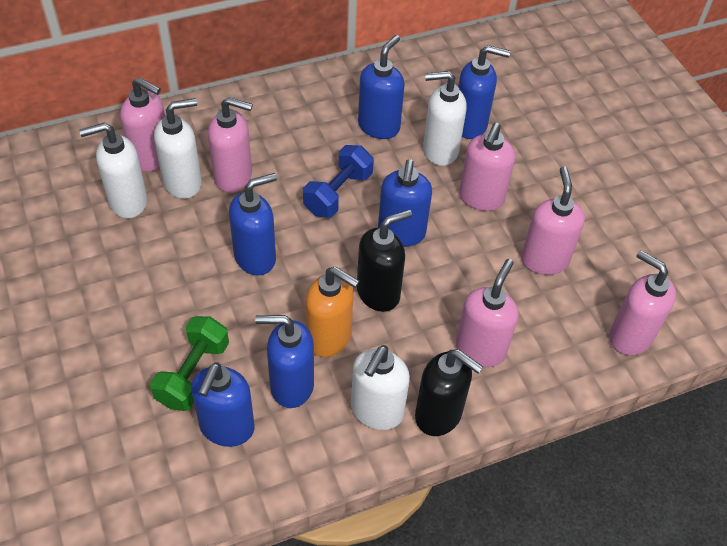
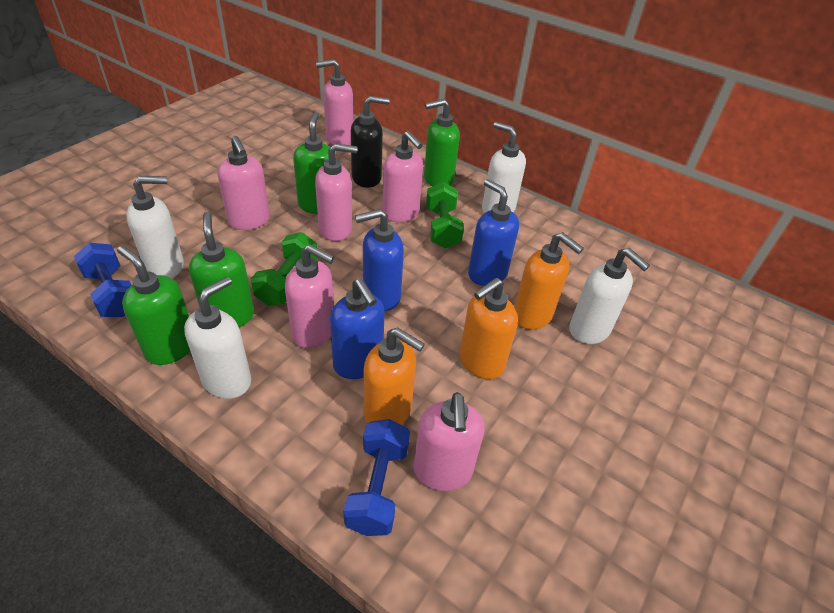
black soap dispenser: 2 -> 1
blue dumbbell: 1 -> 2
blue soap dispenser: 6 -> 3
green dumbbell: 1 -> 2
green soap dispenser: 0 -> 4
orange soap dispenser: 1 -> 3

